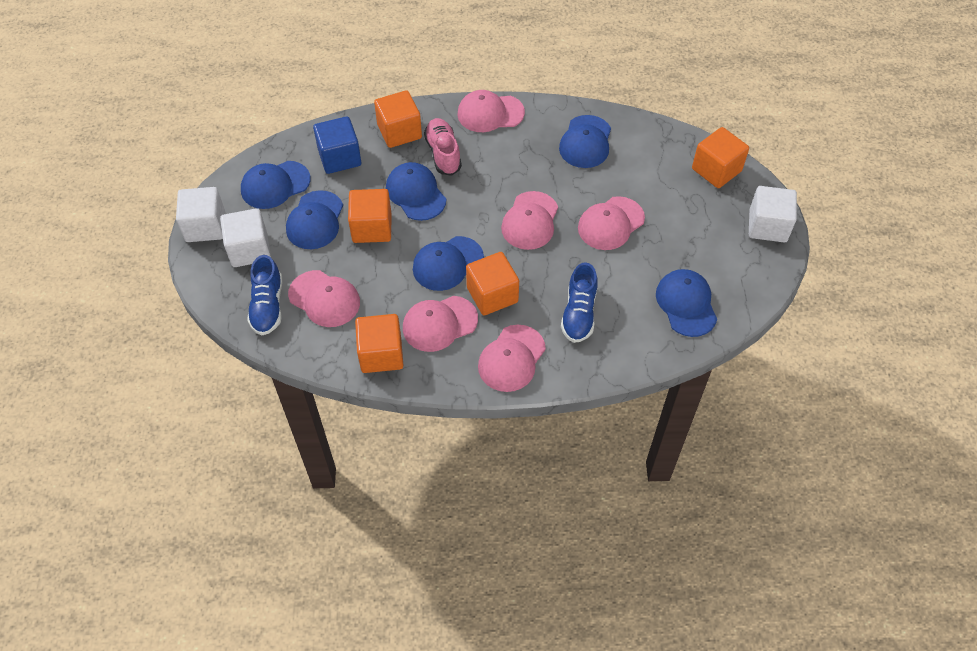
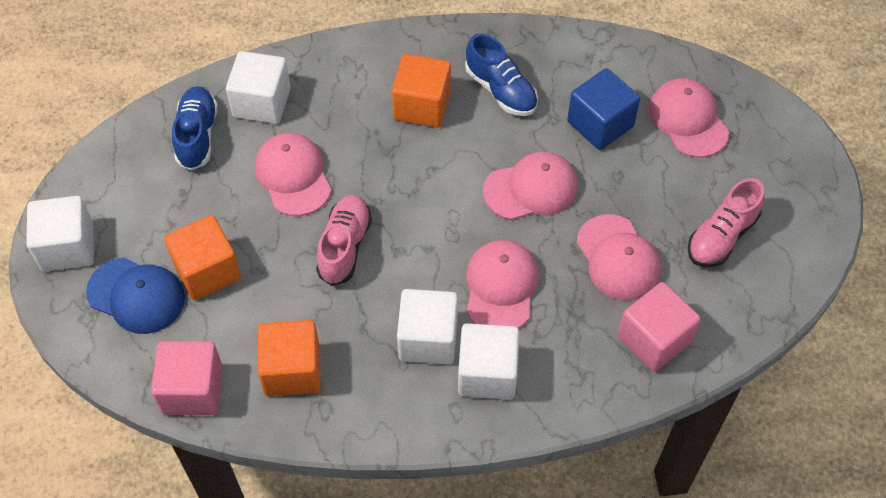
blue cap: 6 -> 1
orange cube: 5 -> 3
pink cap: 6 -> 5
pink cube: 0 -> 2
pink shoe: 1 -> 2
white cube: 3 -> 4

